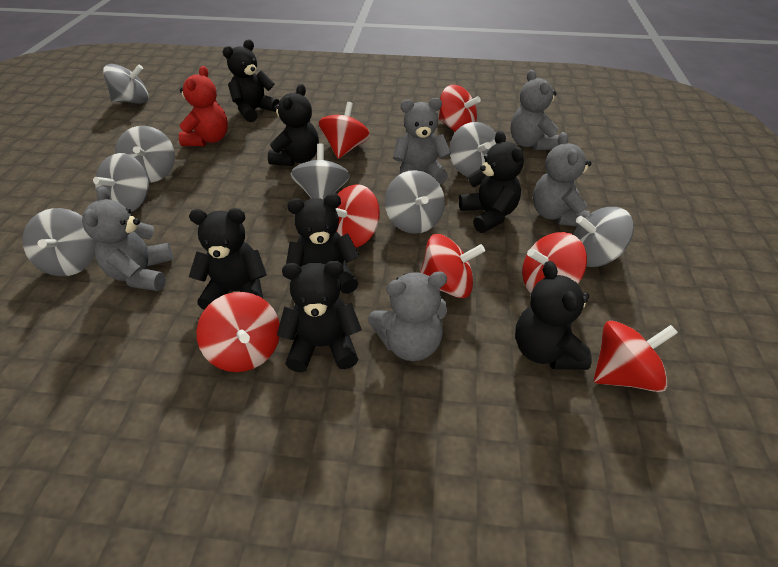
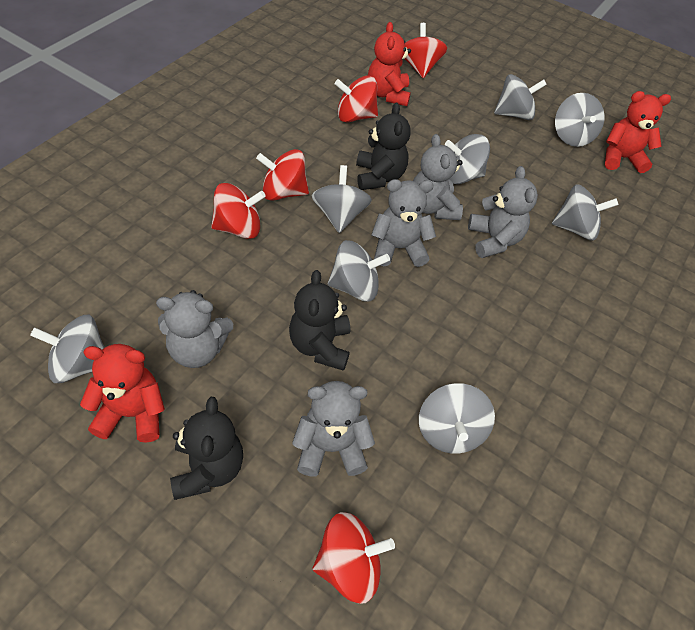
black teddy bear: 7 -> 3
red spinning top: 7 -> 5
red teddy bear: 1 -> 3

